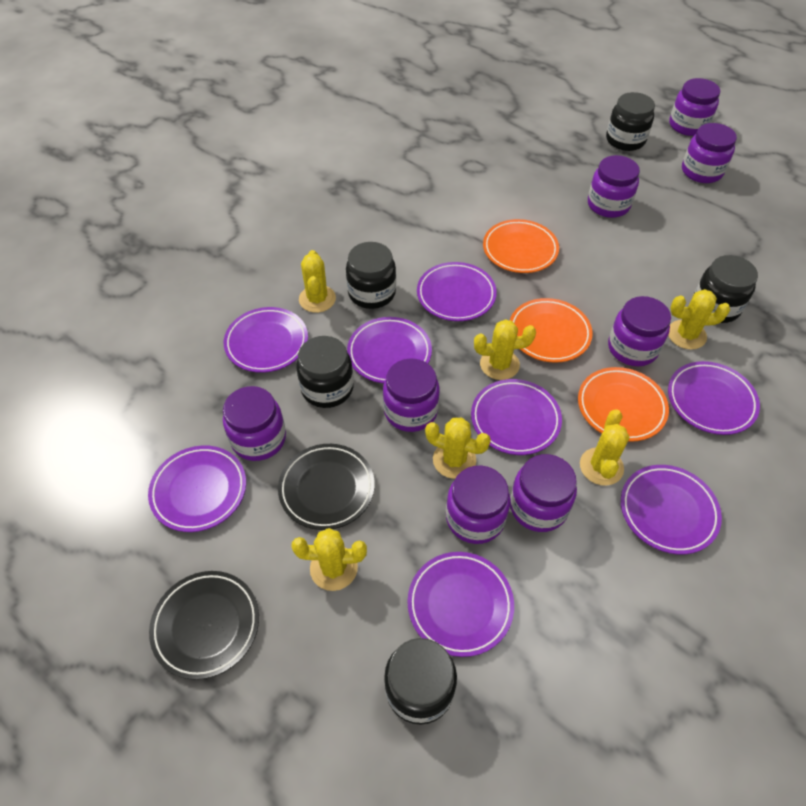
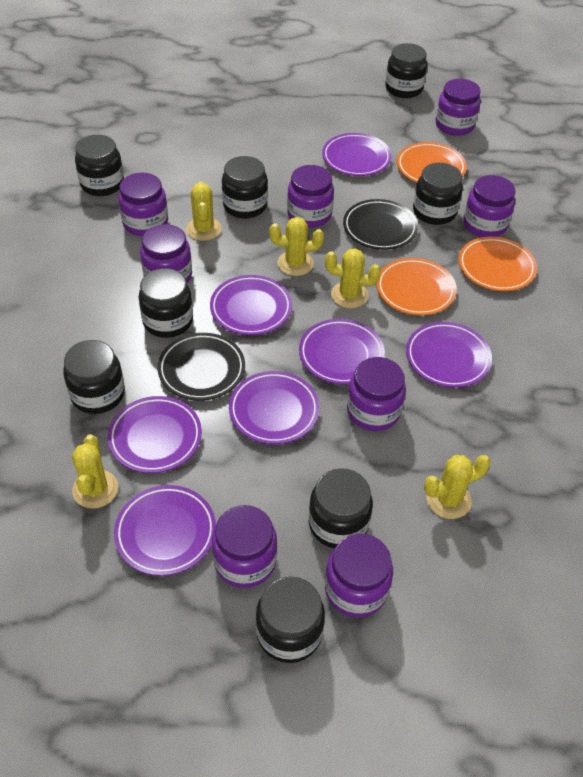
black jar: 5 -> 8
purple plate: 8 -> 7
yellow cactus: 6 -> 5

